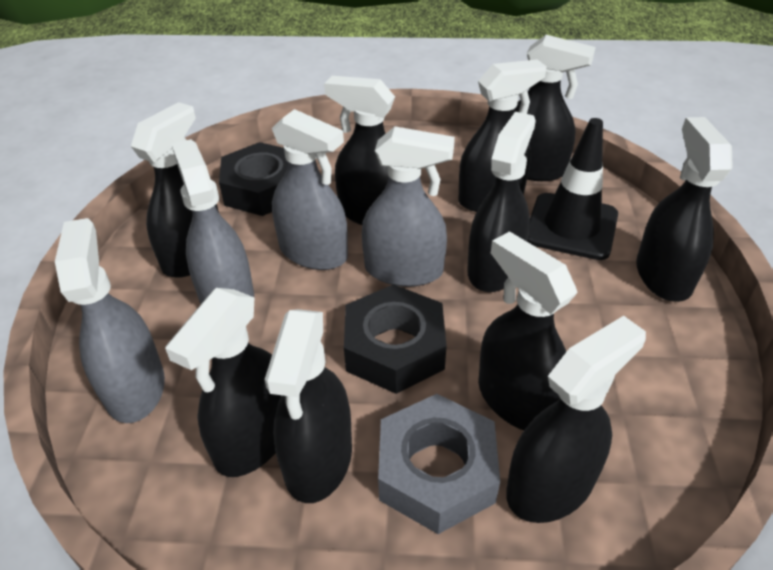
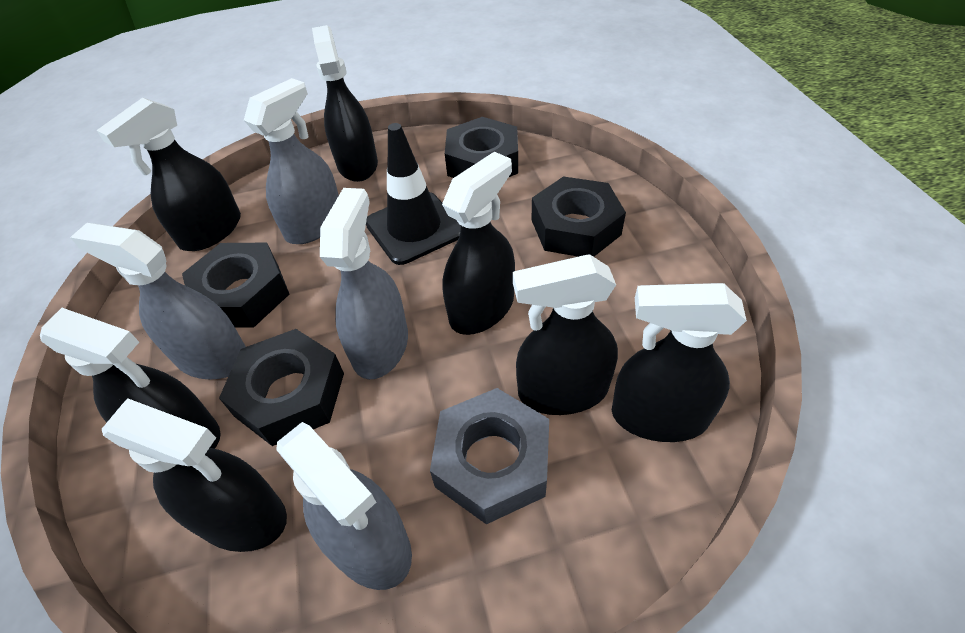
black nut: 2 -> 4
black spray bottle: 10 -> 7

